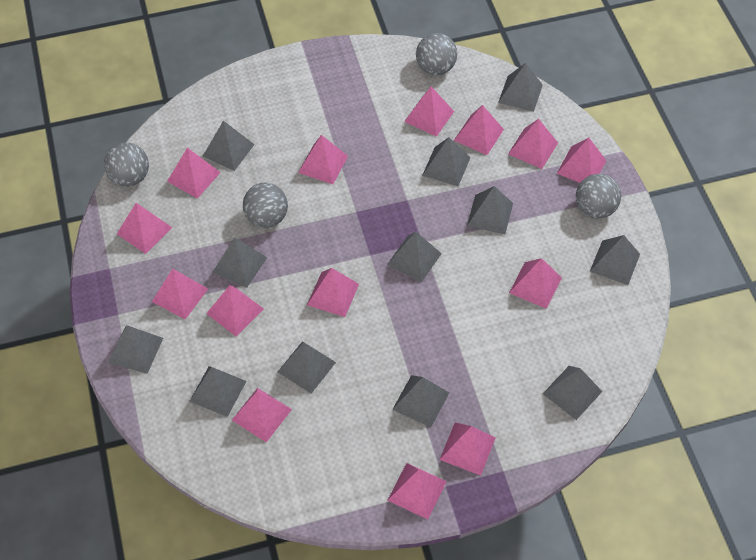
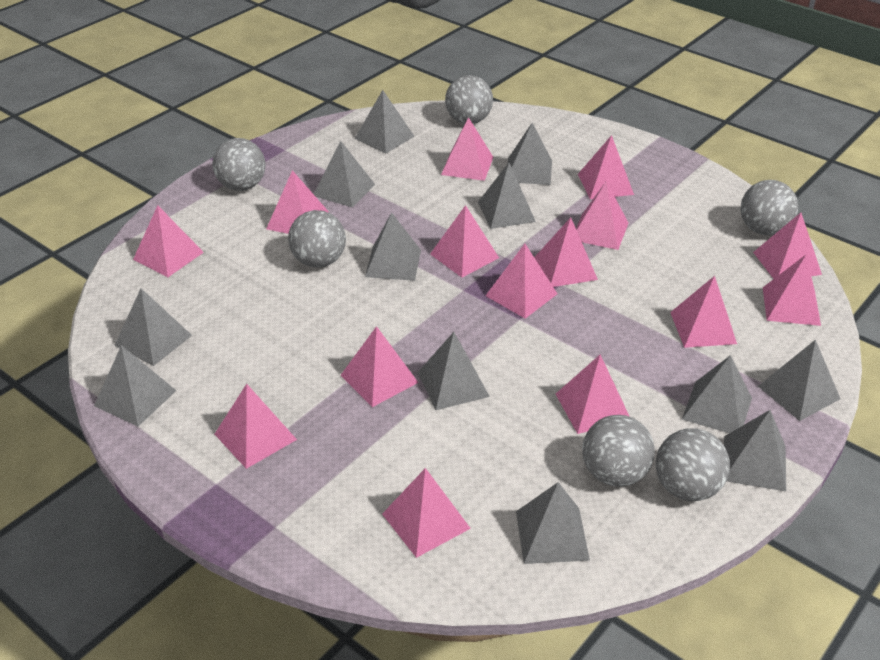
grey ball: 4 -> 6
pink pyramid: 14 -> 15

